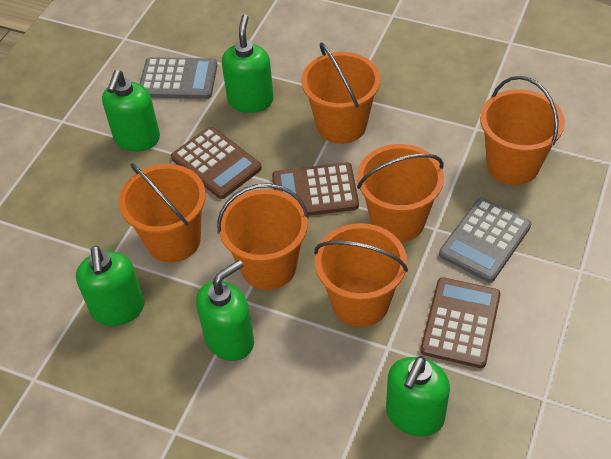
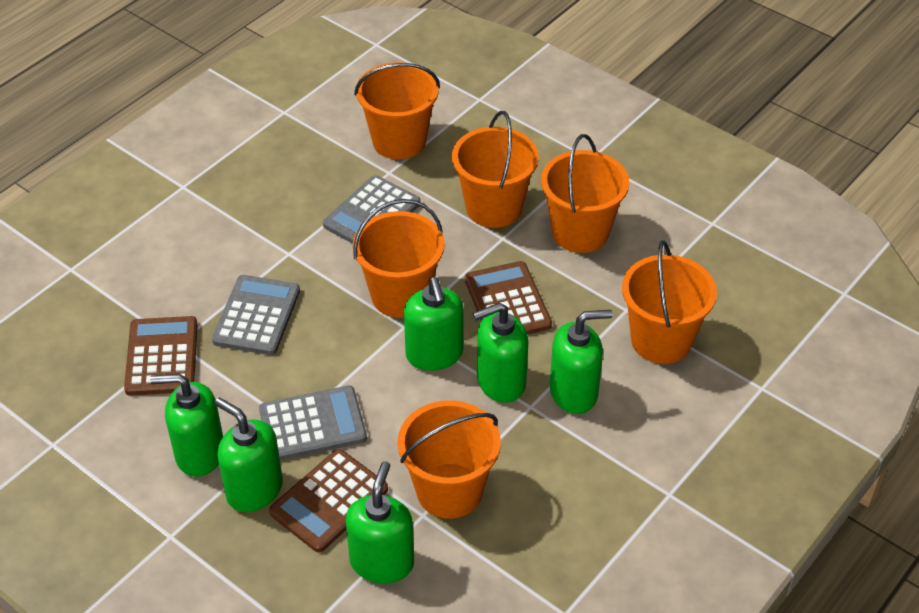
green soap dispenser: 5 -> 6
grey calculator: 2 -> 3

